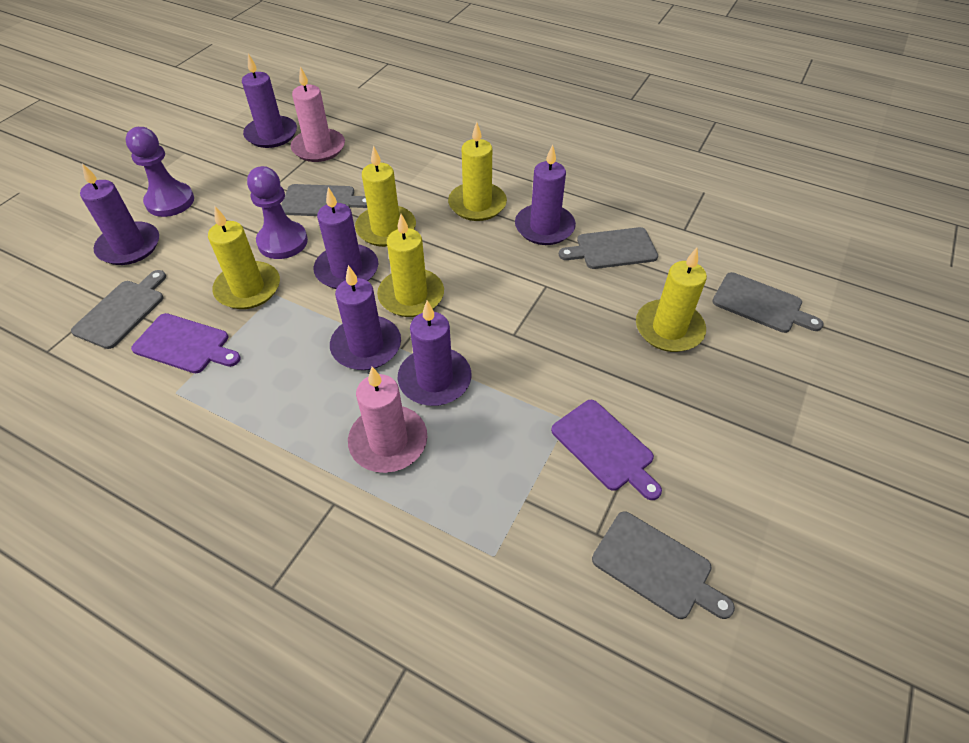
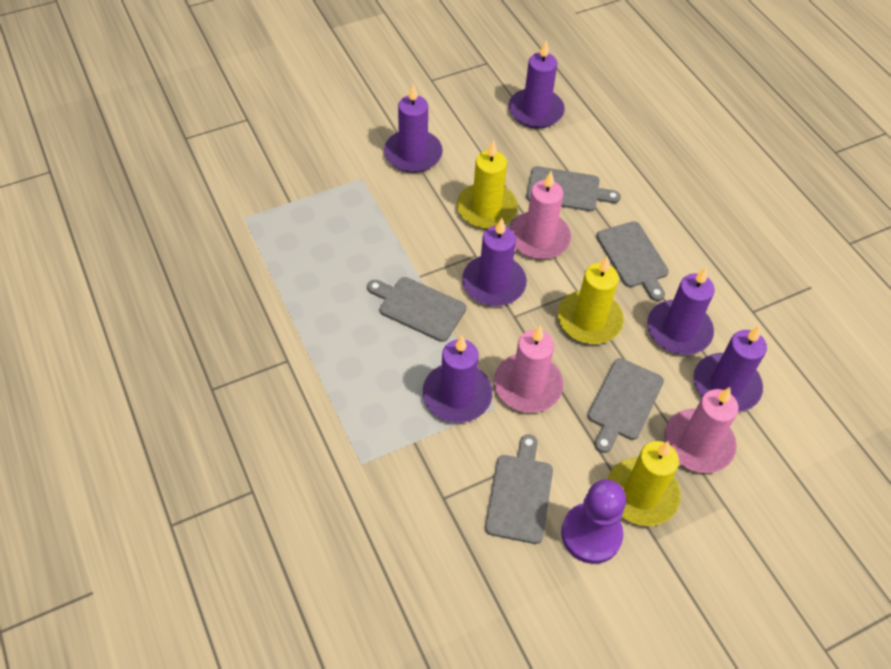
pink candle: 2 -> 3
purple cutting board: 2 -> 0
purple pawn: 2 -> 1
yellow candle: 5 -> 3

